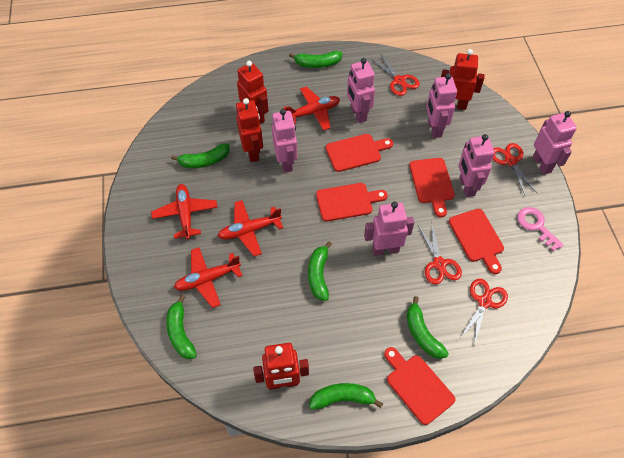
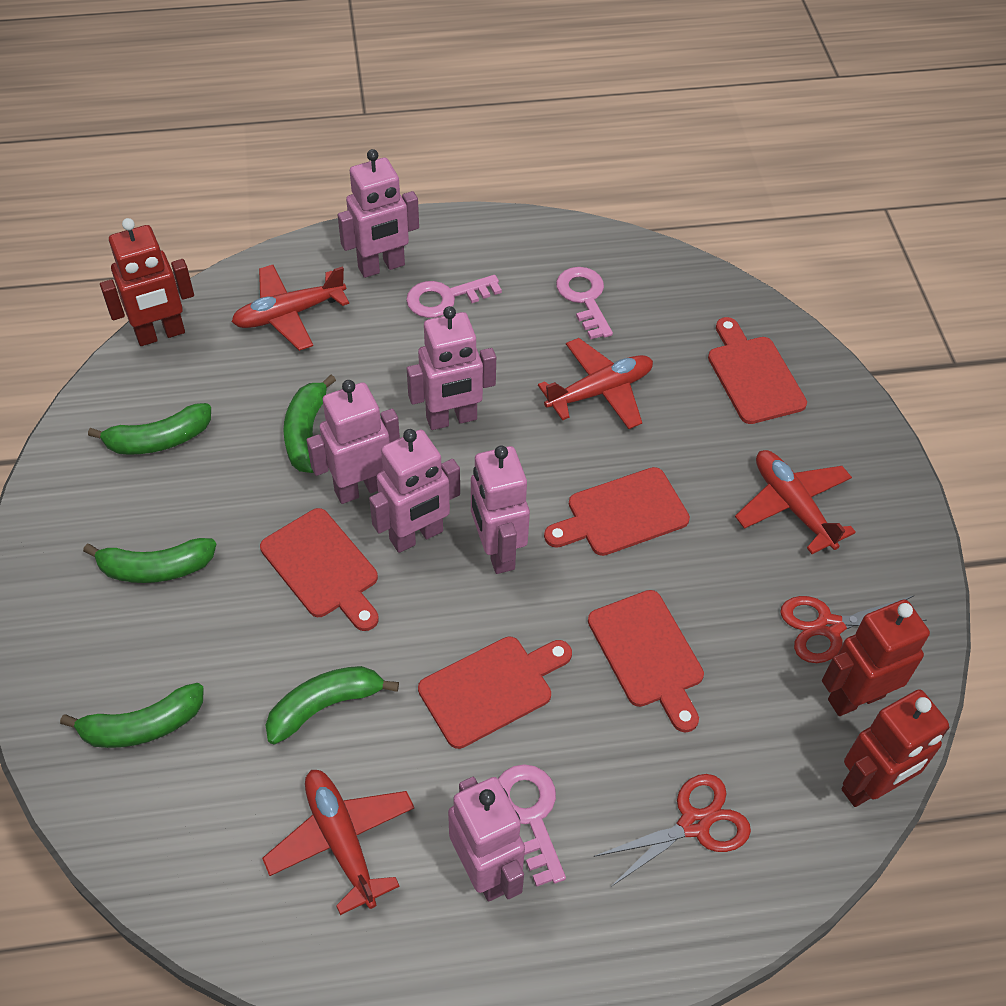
green banana: 6 -> 5
pink key: 1 -> 3
red robot: 4 -> 3
red scissors: 4 -> 2

